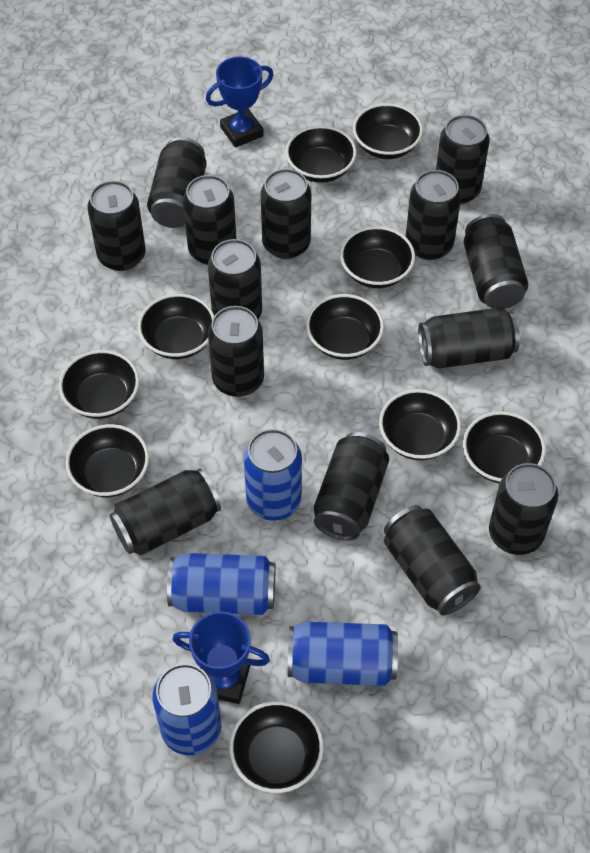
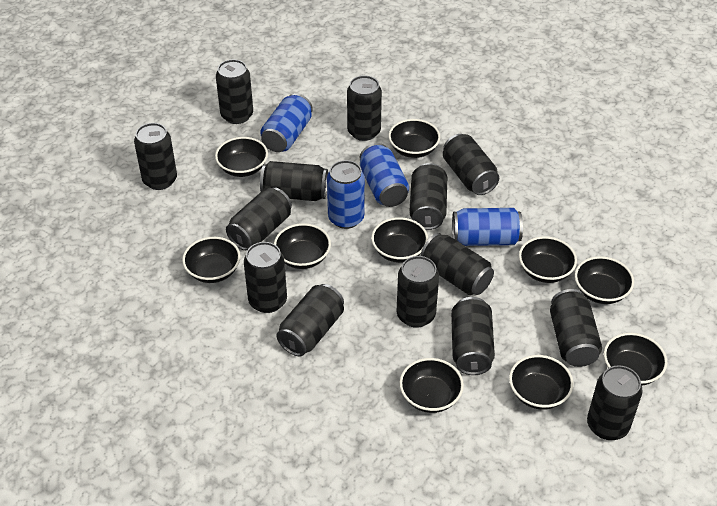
blue trophy: 2 -> 0

